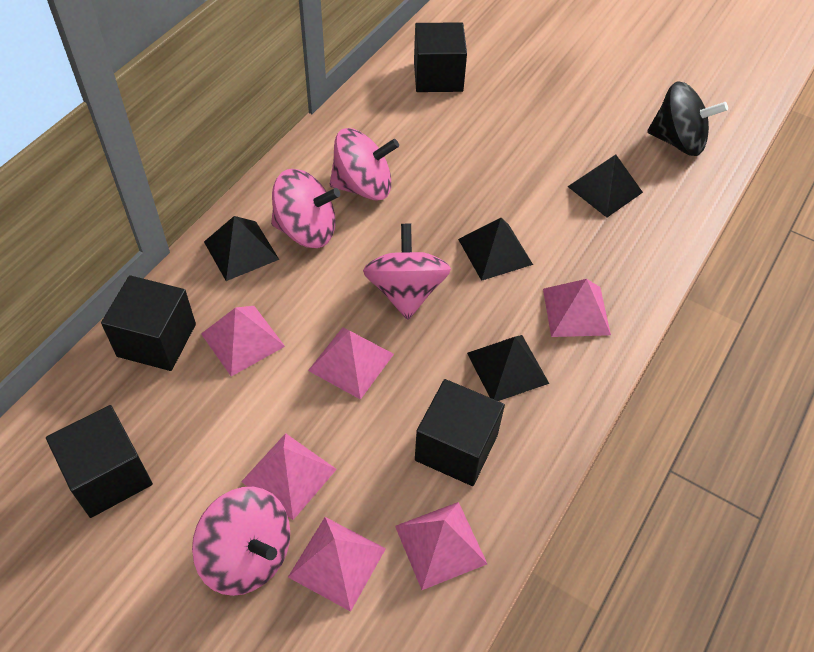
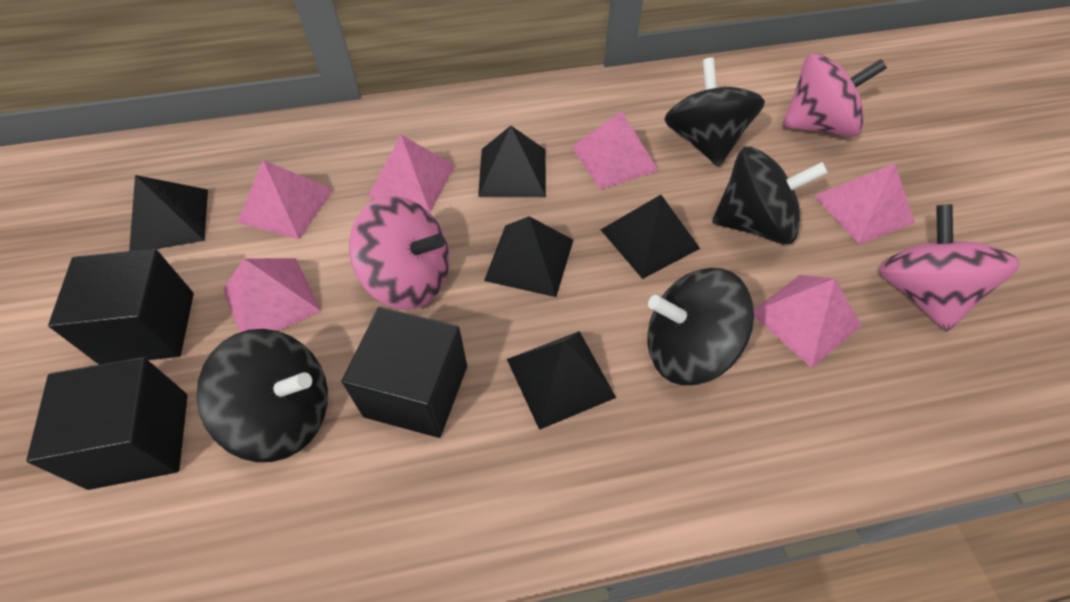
black cube: 4 -> 3
black pyramid: 4 -> 5
black spinning top: 1 -> 4
pink spinning top: 4 -> 3

